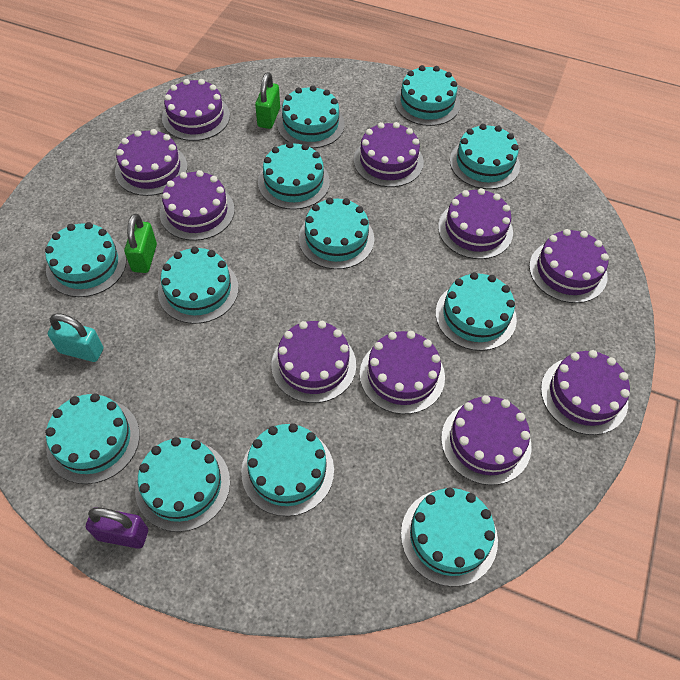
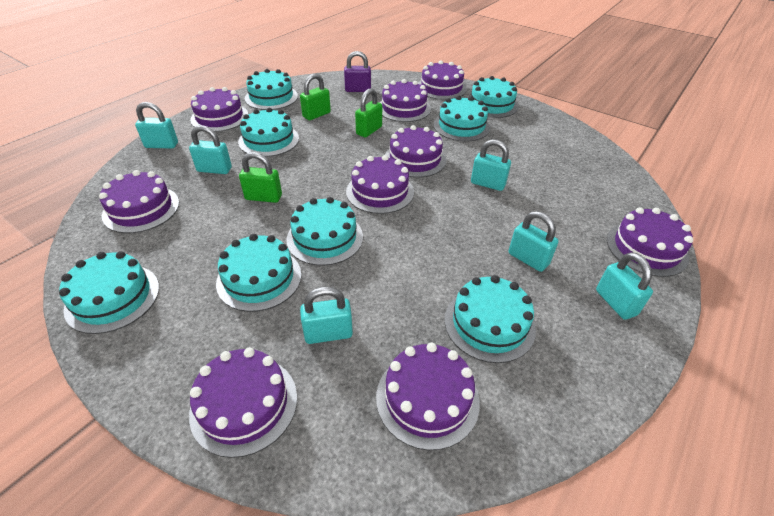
green padlock: 2 -> 3
purple cake: 10 -> 9
turquoise cake: 12 -> 8
turquoise padlock: 1 -> 6

